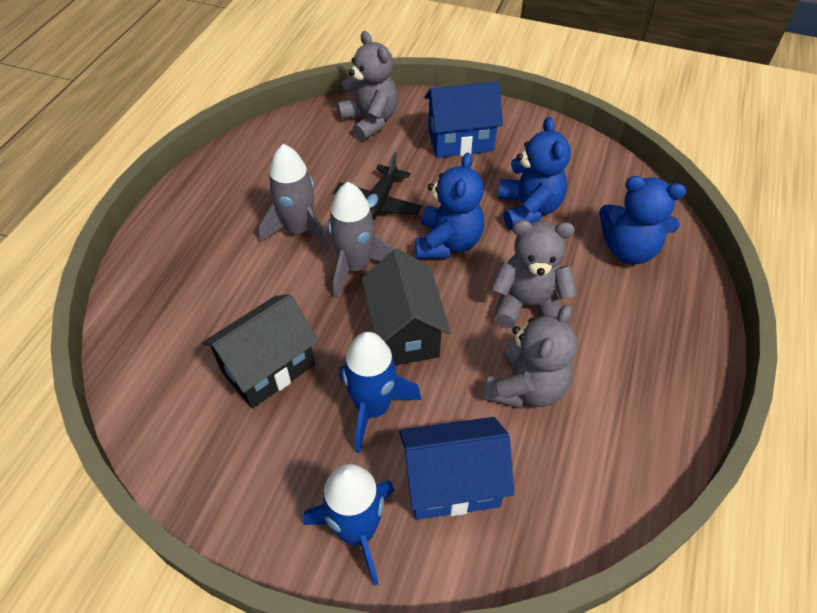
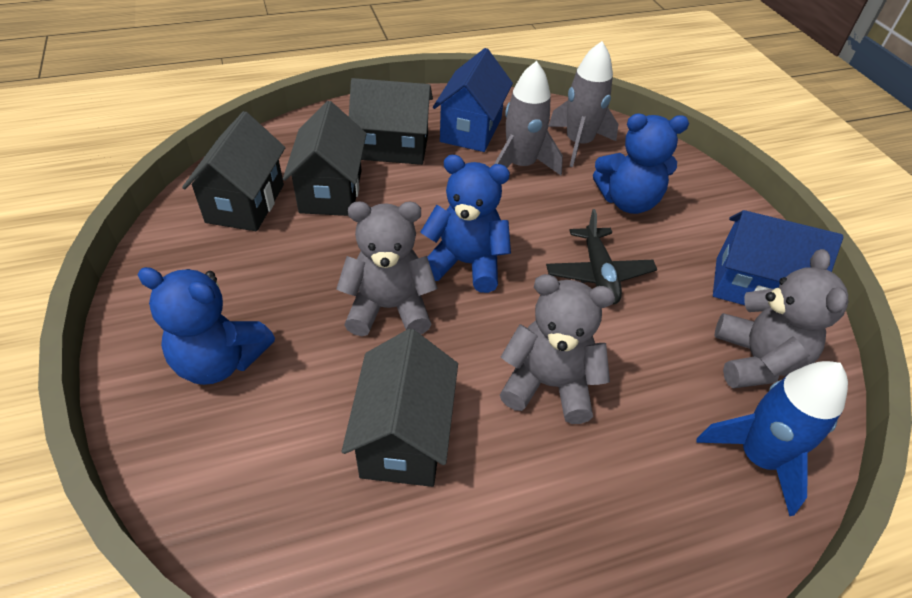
black house: 2 -> 4
blue rocket: 2 -> 1

